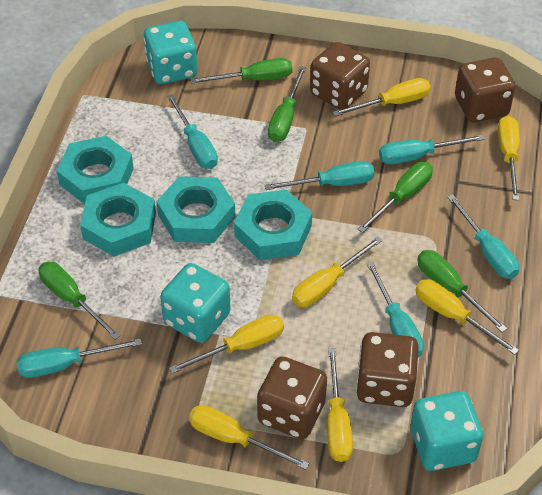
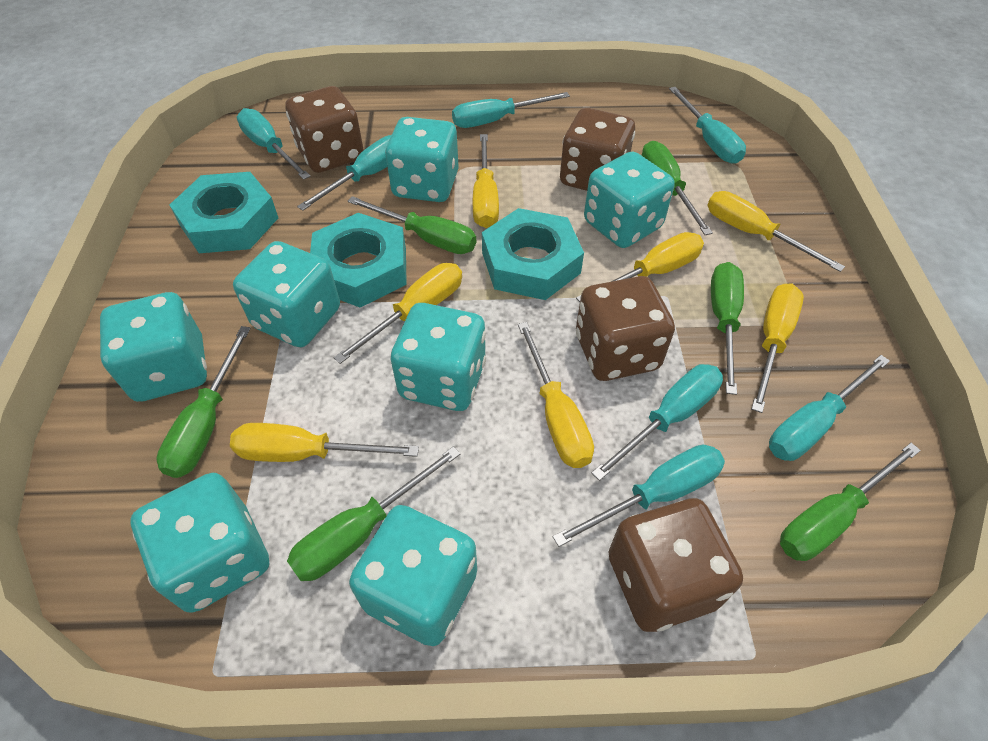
green screwdriver: 5 -> 6
turquoise dice: 3 -> 7
turquoise nut: 4 -> 3
turquoise screwdriver: 6 -> 7

